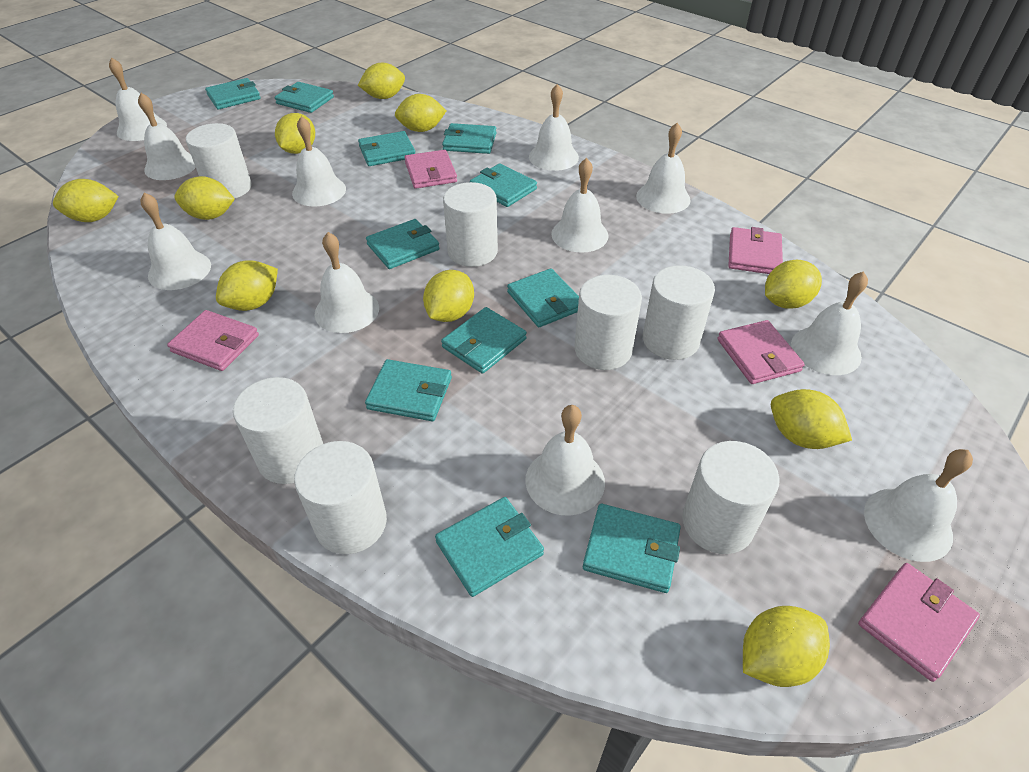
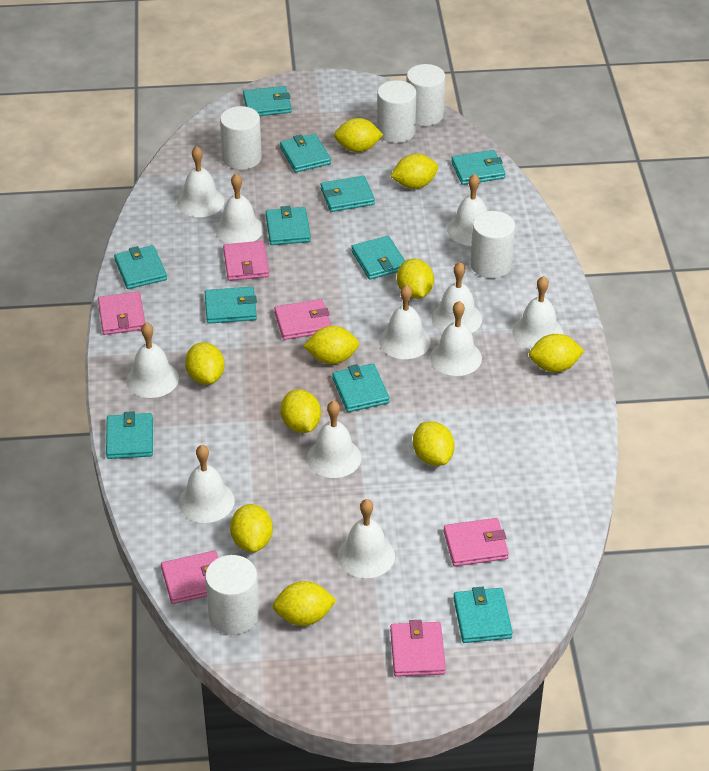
pink wallet: 5 -> 6
white cylinder: 7 -> 5

